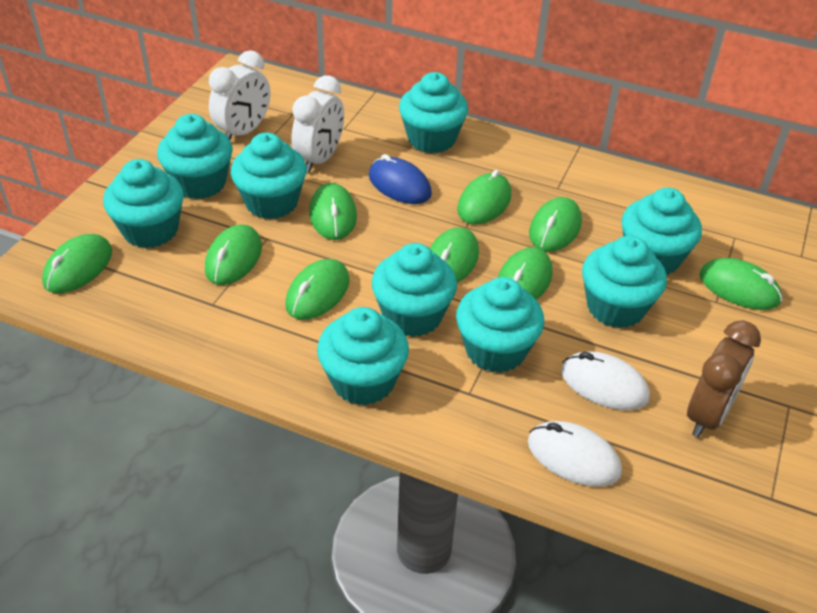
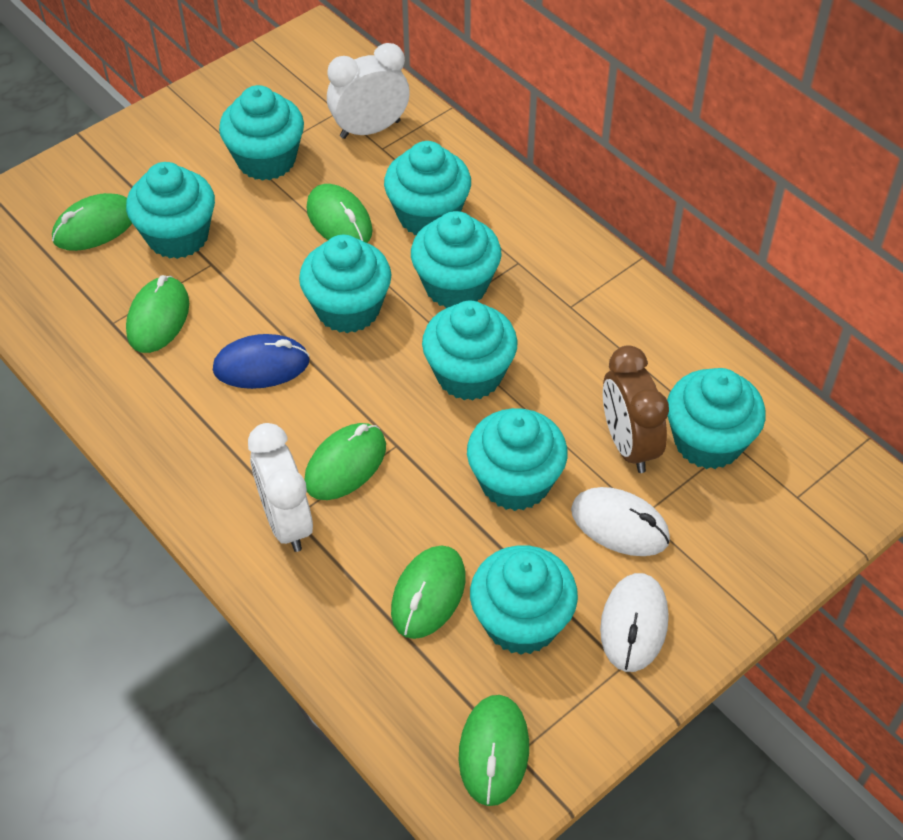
green mouse: 9 -> 6

